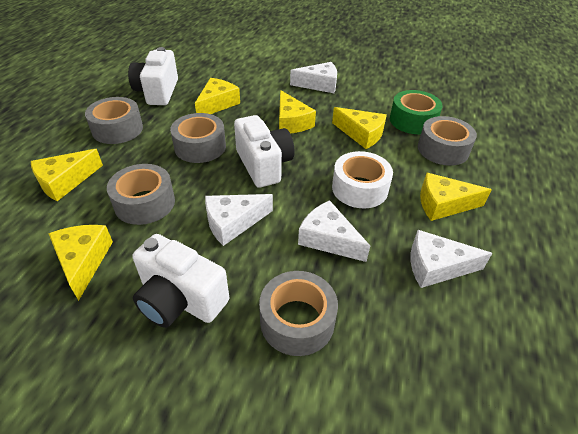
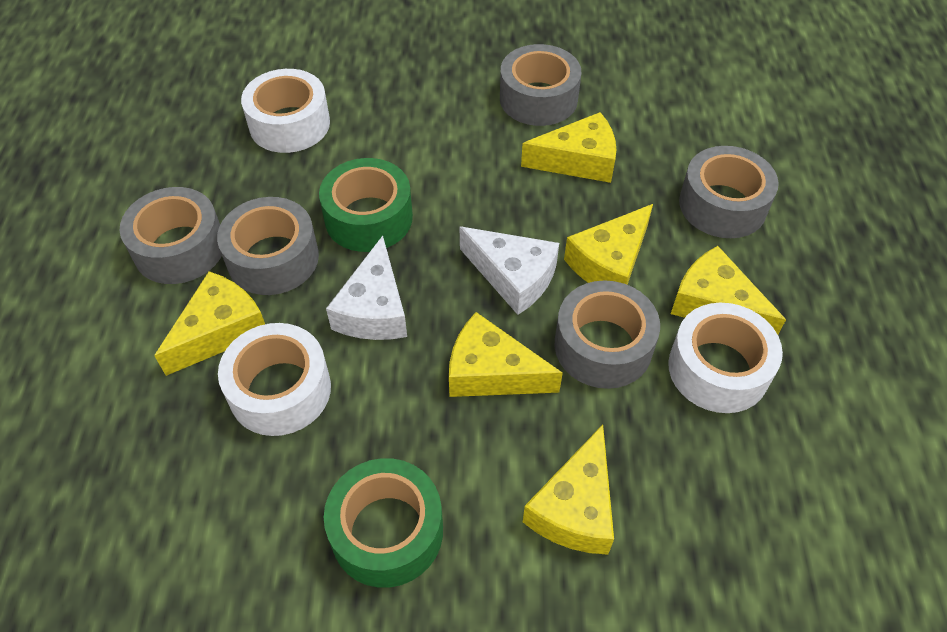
green tape: 1 -> 2
white camera: 3 -> 0
white cheese: 4 -> 2
white tape: 1 -> 3

